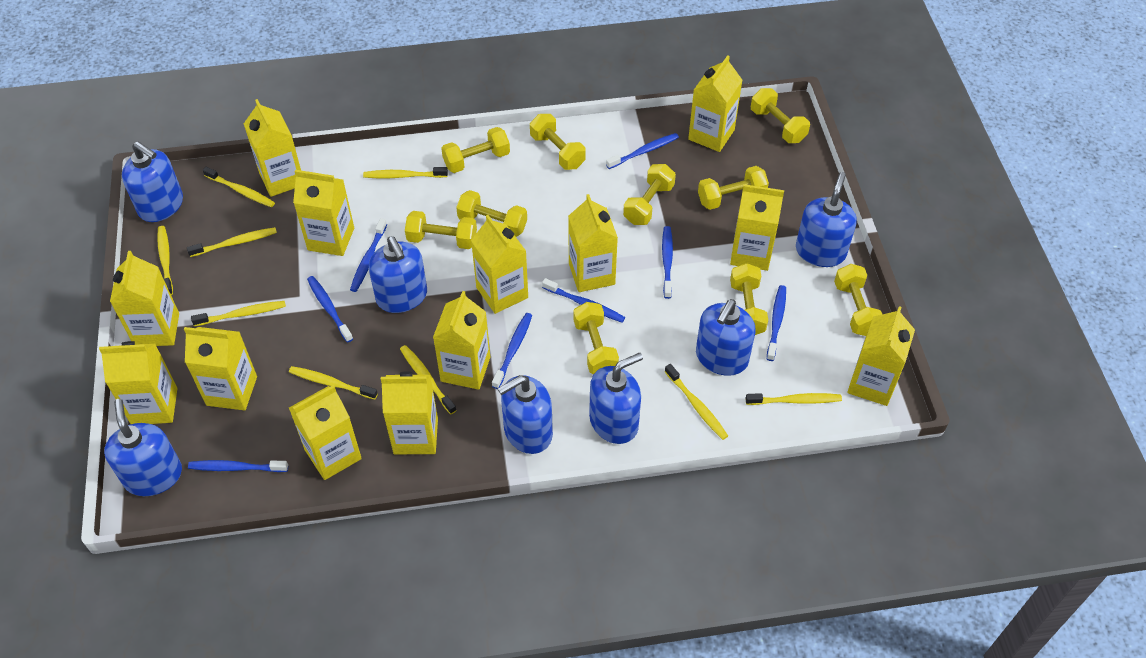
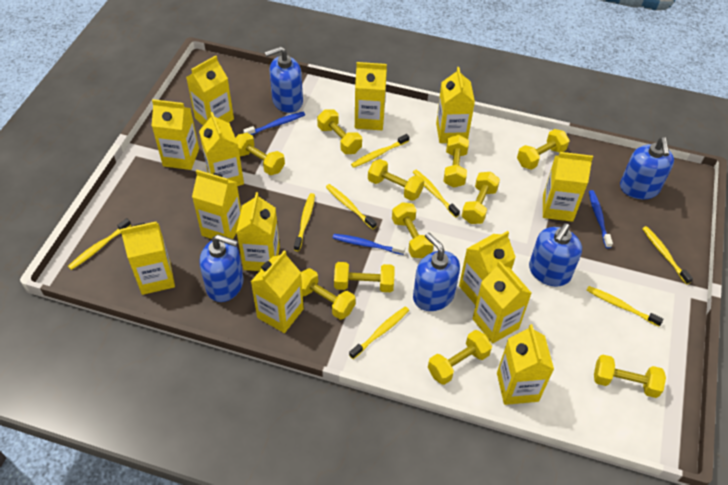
blue soap dispenser: 7 -> 5
blue toothbrush: 8 -> 3
yellow dumbbell: 10 -> 11
yellow toothbrush: 9 -> 8

